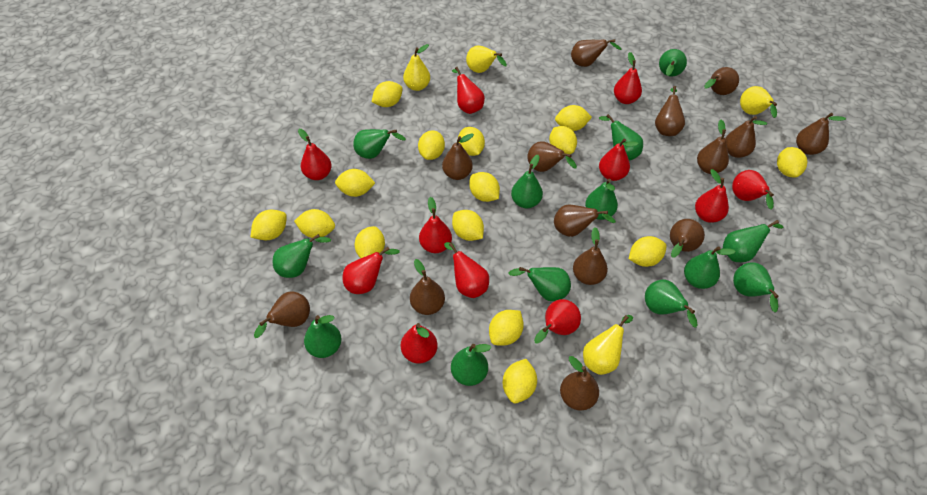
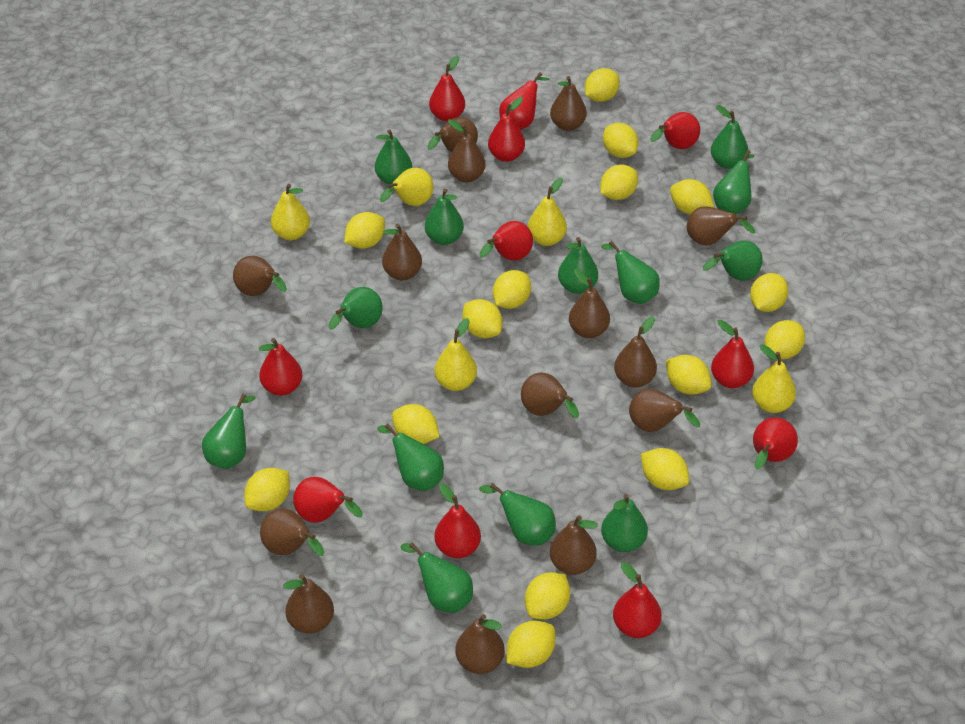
yellow pear: 4 -> 5

